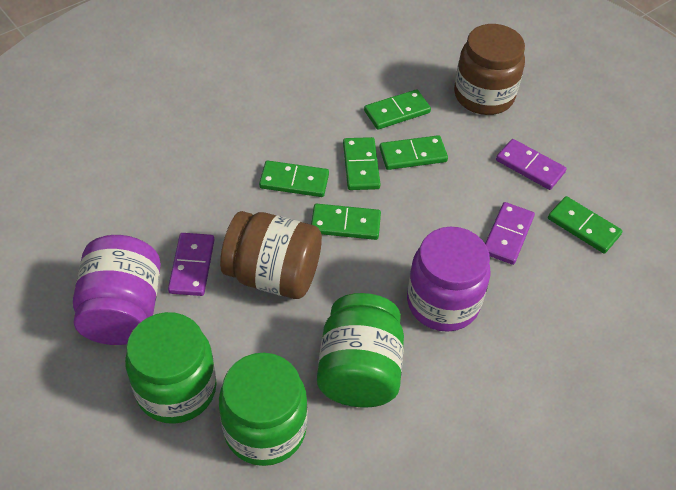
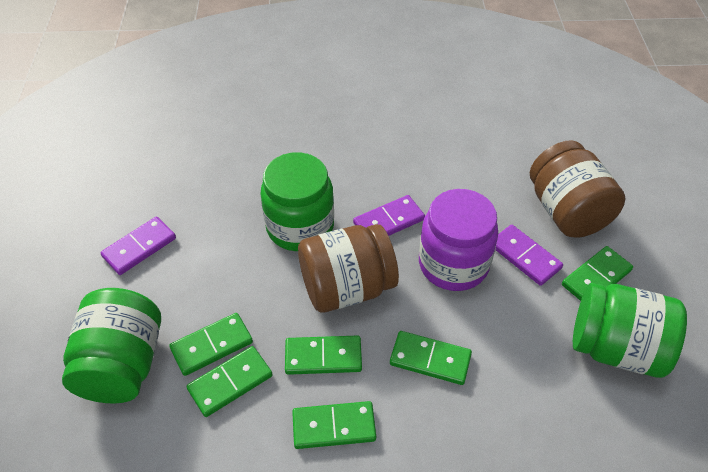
purple jar: 2 -> 1

